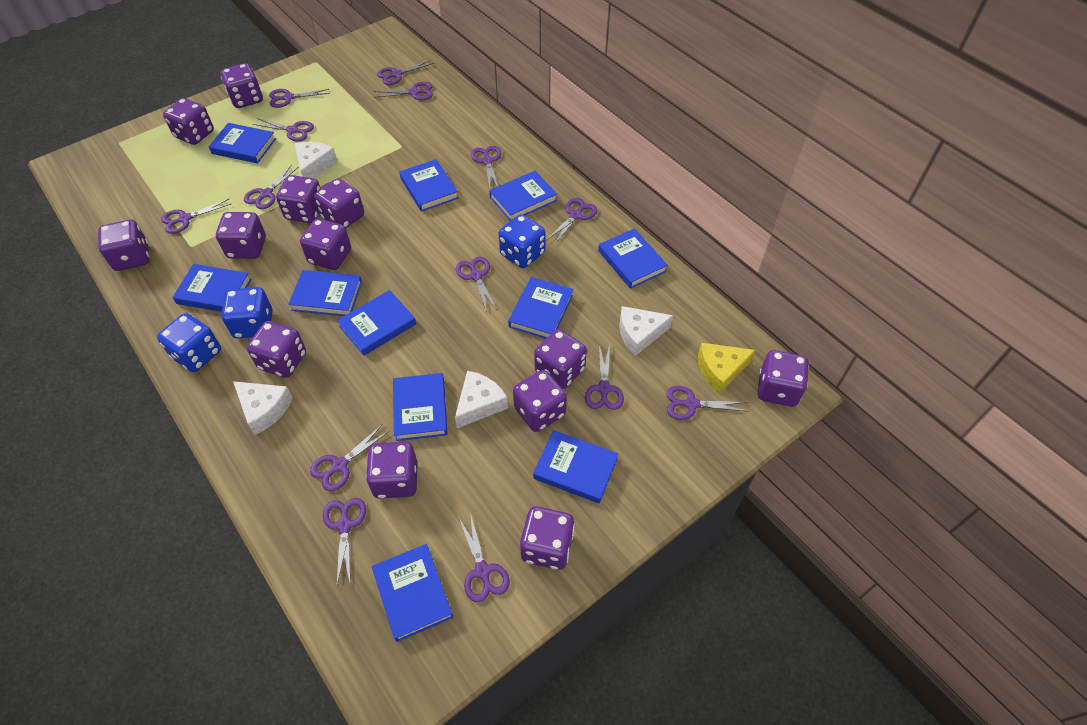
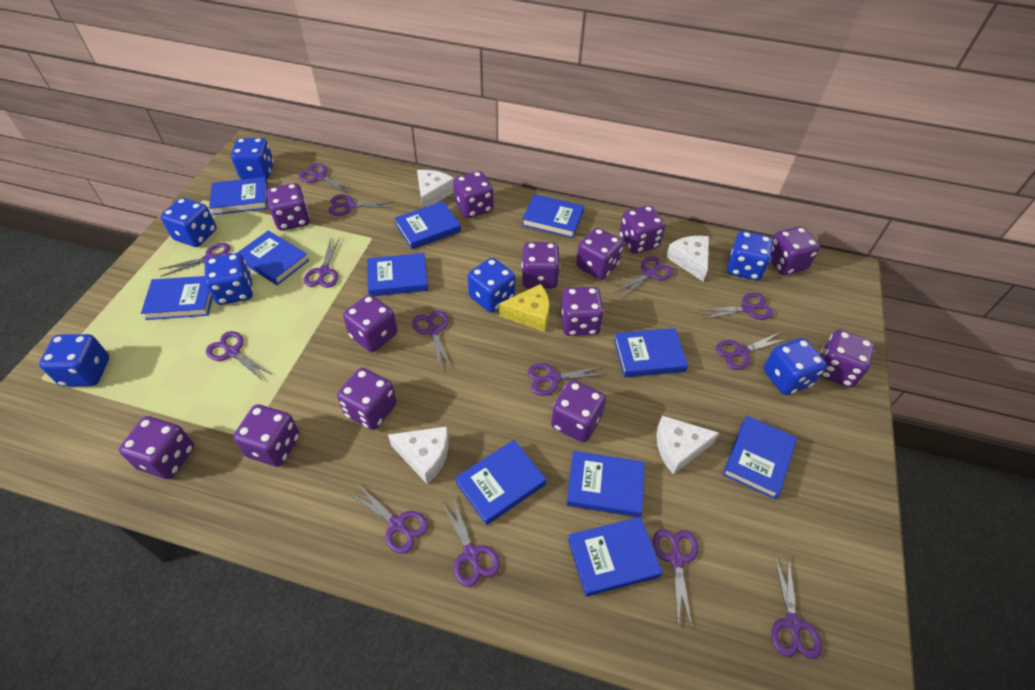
blue dice: 3 -> 7

